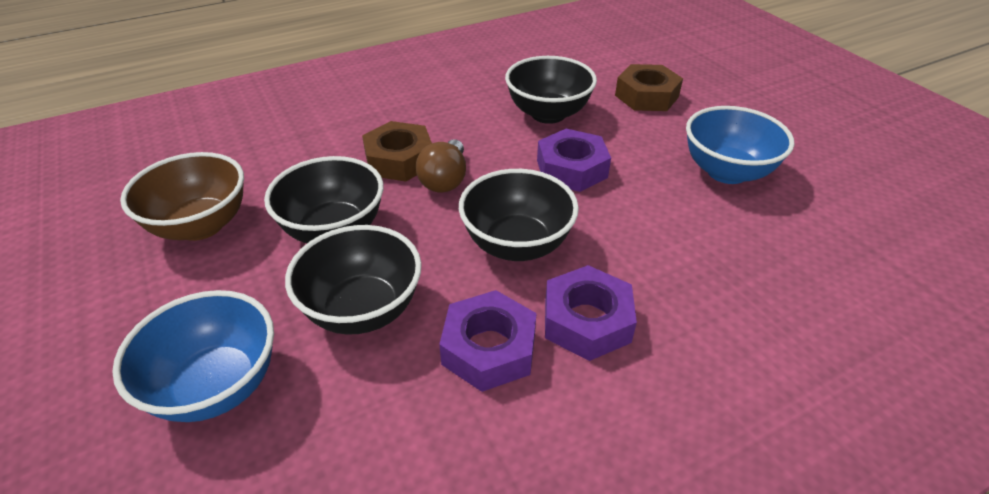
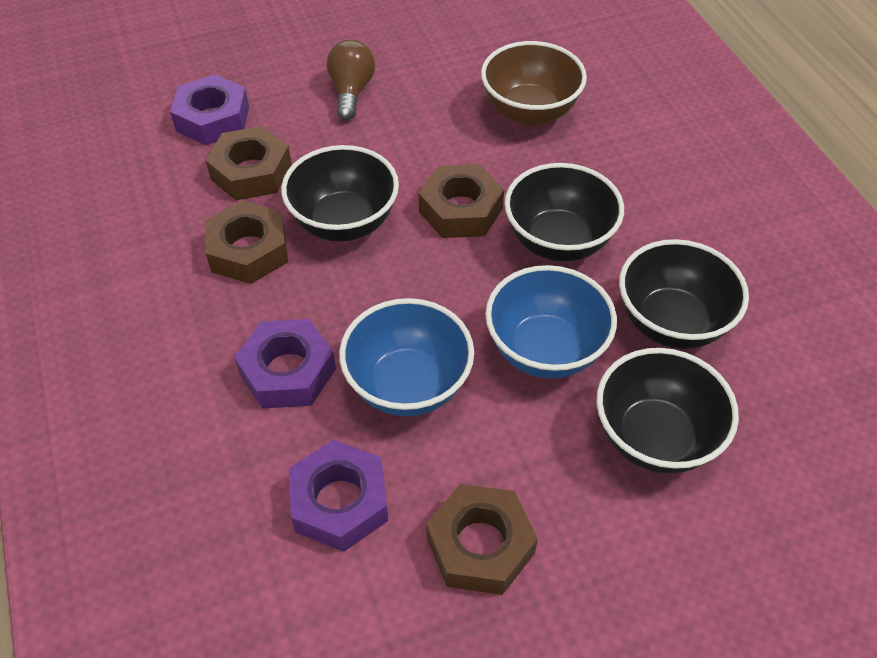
brown nut: 2 -> 4

